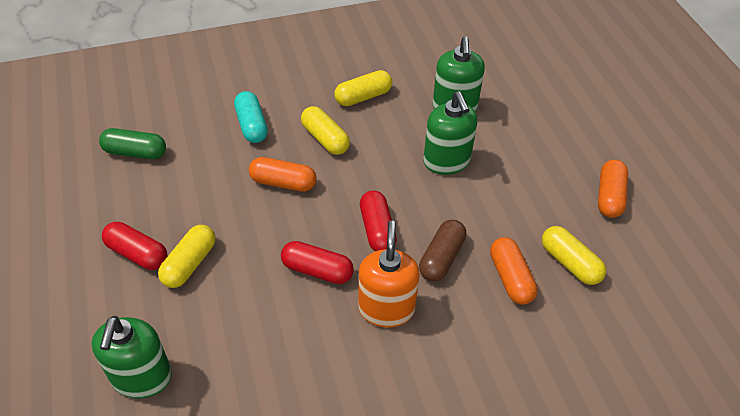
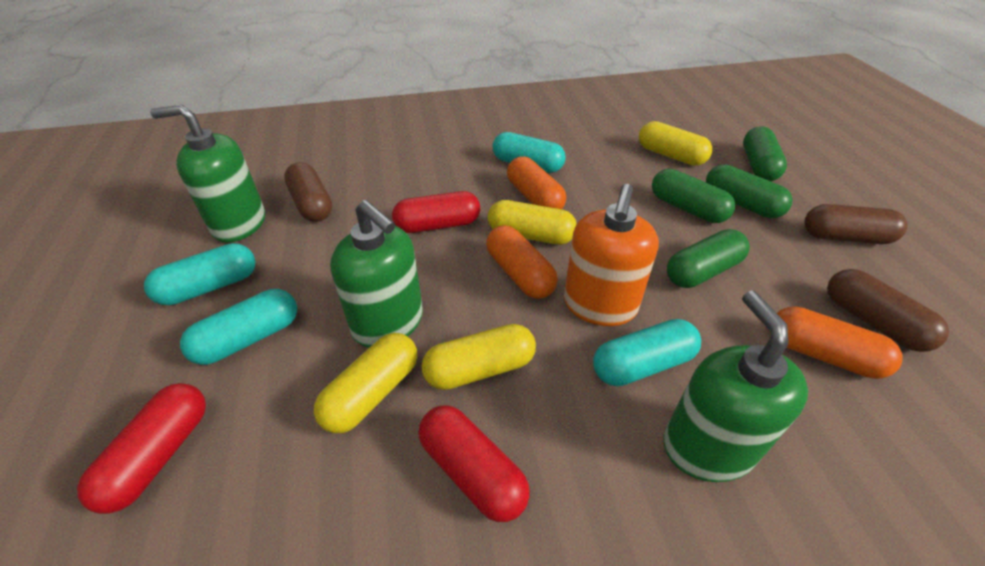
brown capsule: 1 -> 3
green capsule: 1 -> 4
turquoise capsule: 1 -> 4

